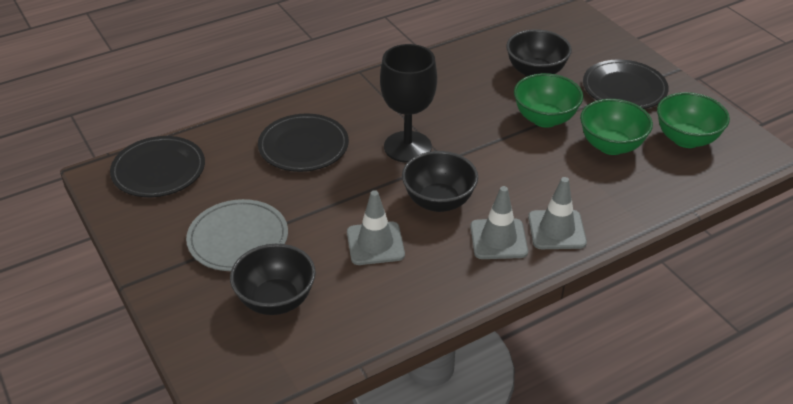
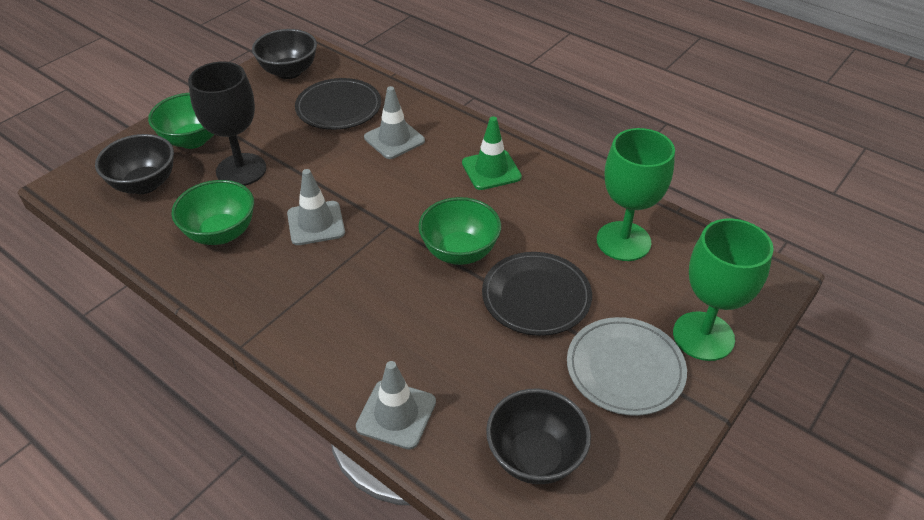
black plate: 3 -> 2
green goblet: 0 -> 2
green traffic cone: 0 -> 1

